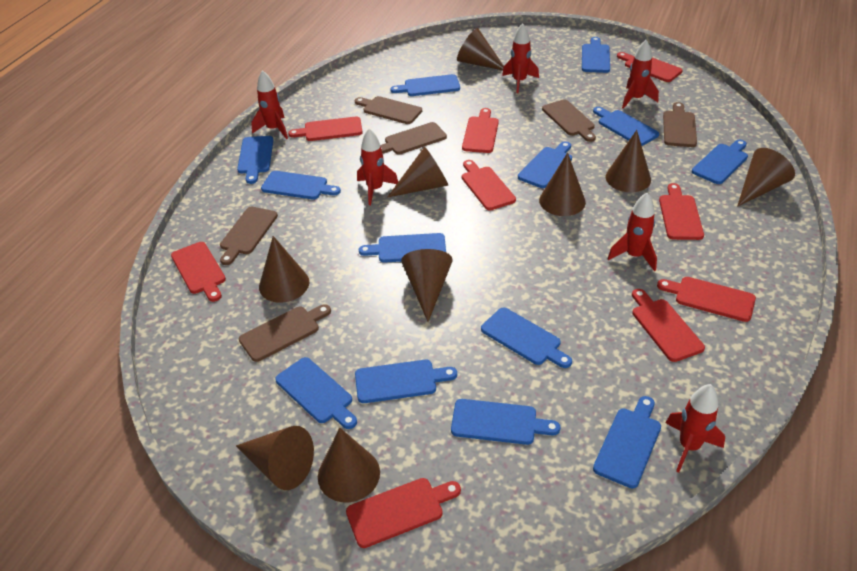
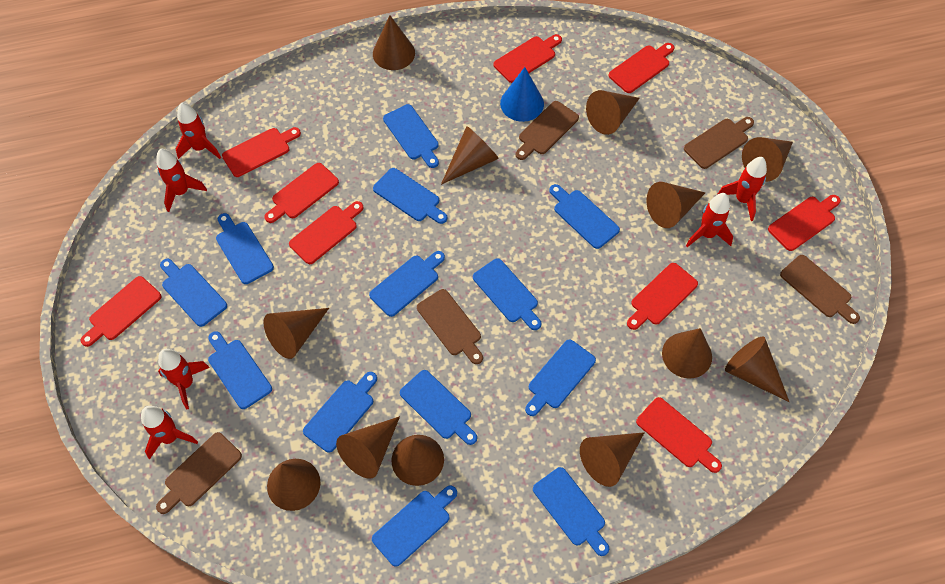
blue cone: 0 -> 1
brown cone: 9 -> 12
brown cutting board: 6 -> 5

